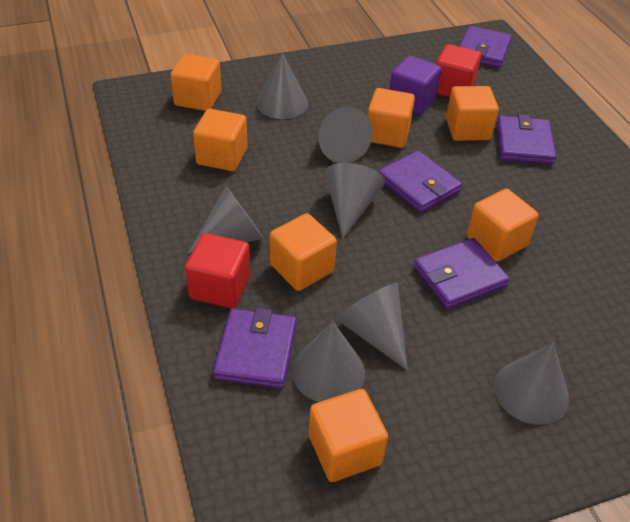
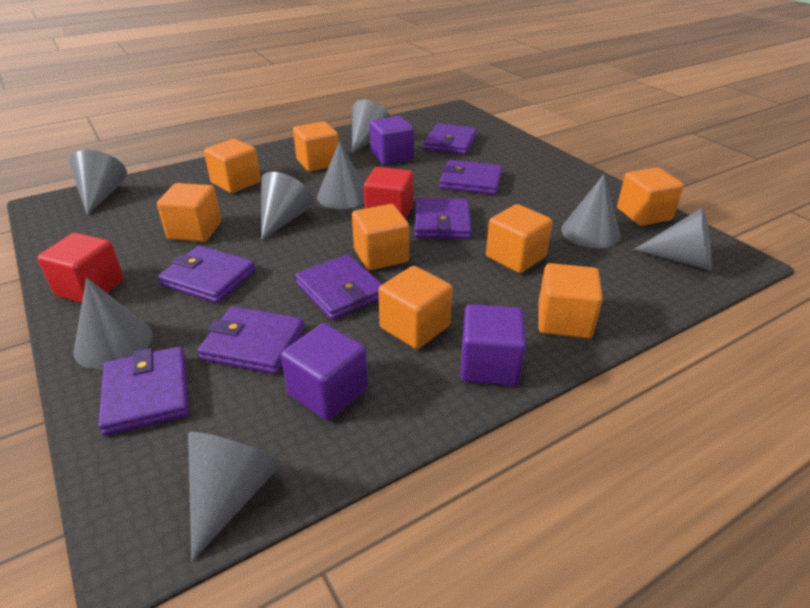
grey cone: 7 -> 8
orange cube: 7 -> 8
purple cube: 1 -> 3
purple wallet: 5 -> 7

